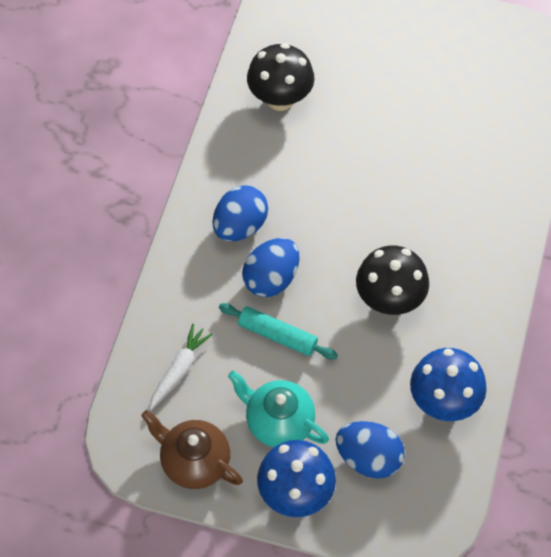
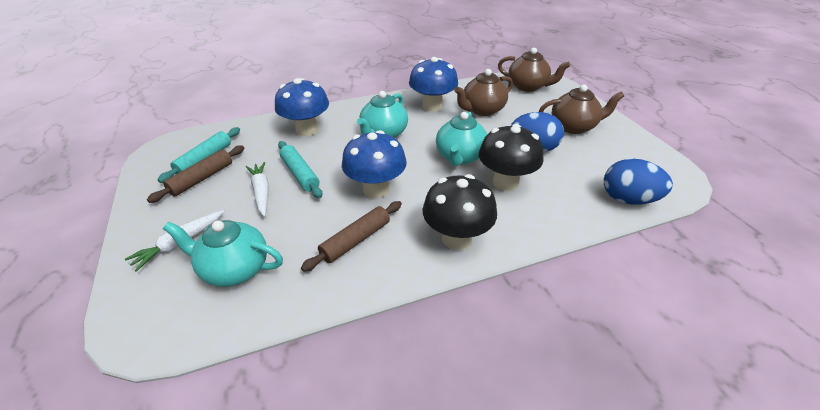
blue egg: 3 -> 2
blue mushroom: 2 -> 3
brown rolling pin: 0 -> 2
brown teapot: 1 -> 3
turquoise rolling pin: 1 -> 2
turquoise teapot: 1 -> 3
white carrot: 1 -> 2

